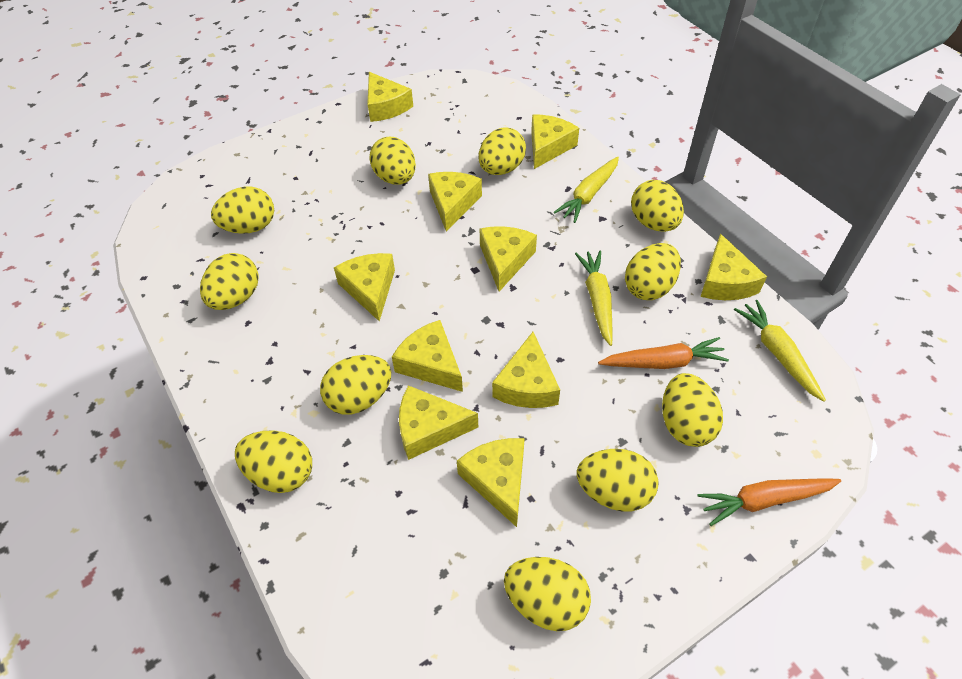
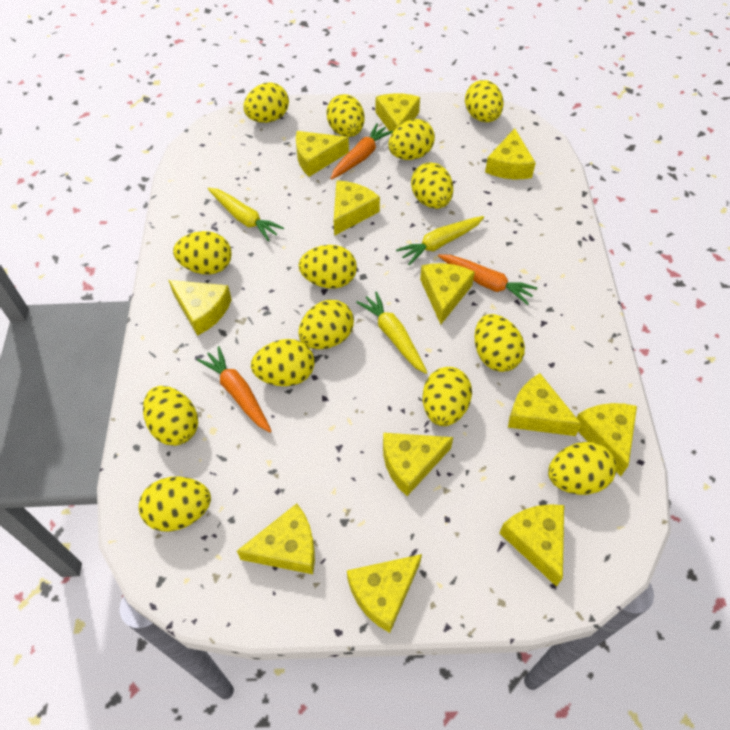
orange carrot: 2 -> 3
yellow cheese: 10 -> 12
yellow egg: 11 -> 14

